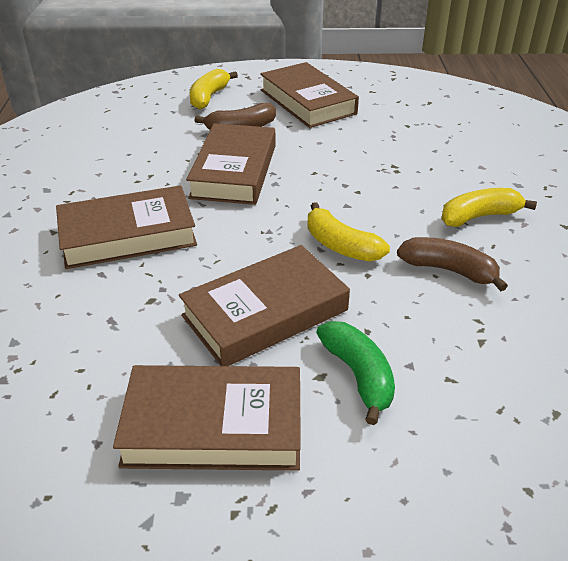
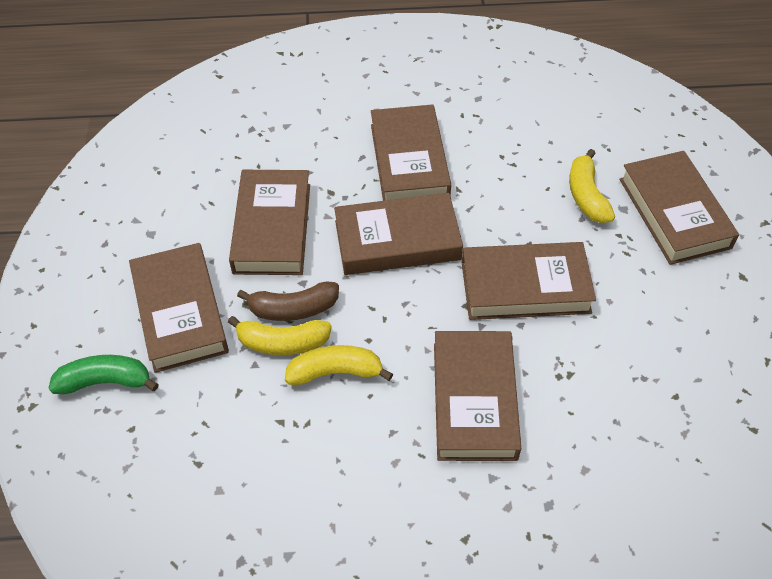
brown banana: 2 -> 1
brown book: 5 -> 7

